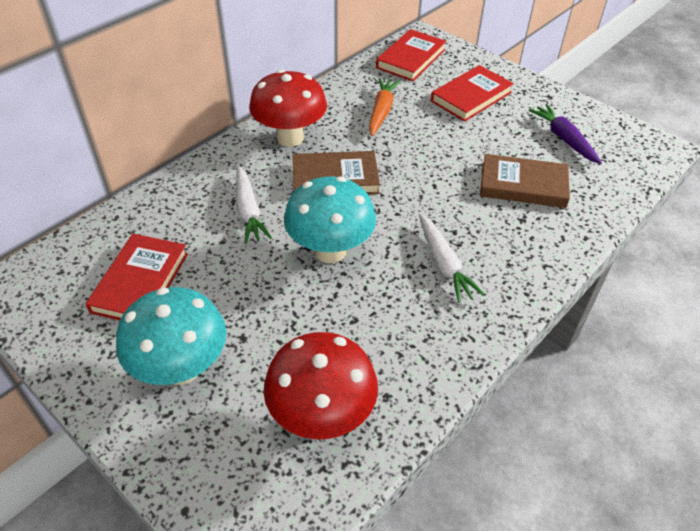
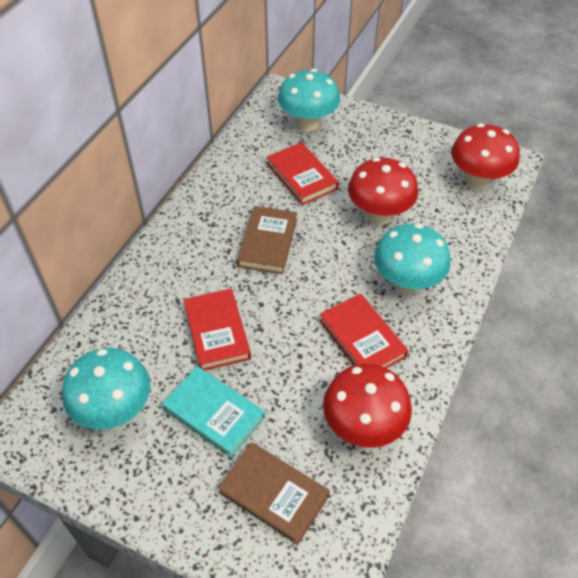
orange carrot: 1 -> 0
purple carrot: 1 -> 0
red mushroom: 2 -> 3
turquoise book: 0 -> 1
turquoise mushroom: 2 -> 3
white carrot: 2 -> 0

